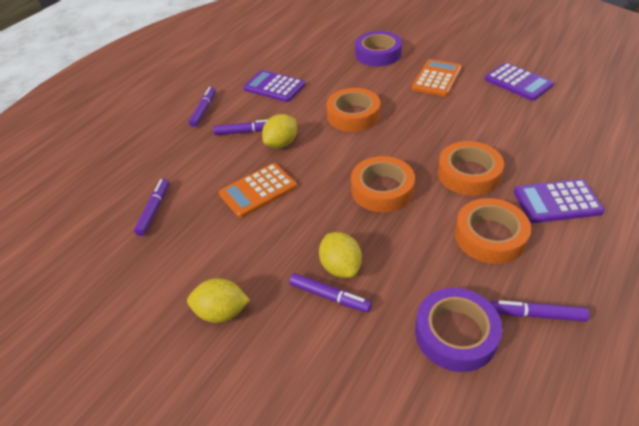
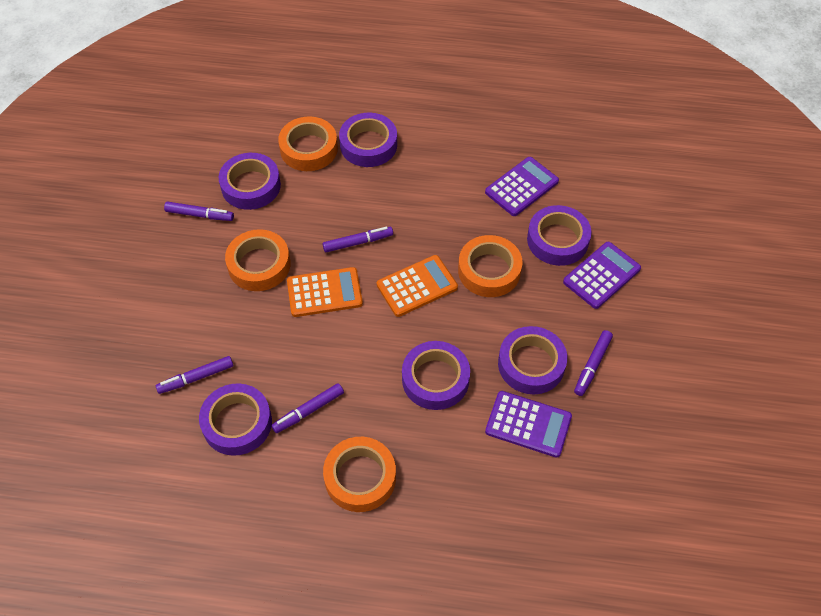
purple tape: 2 -> 6
yellow lemon: 3 -> 0

